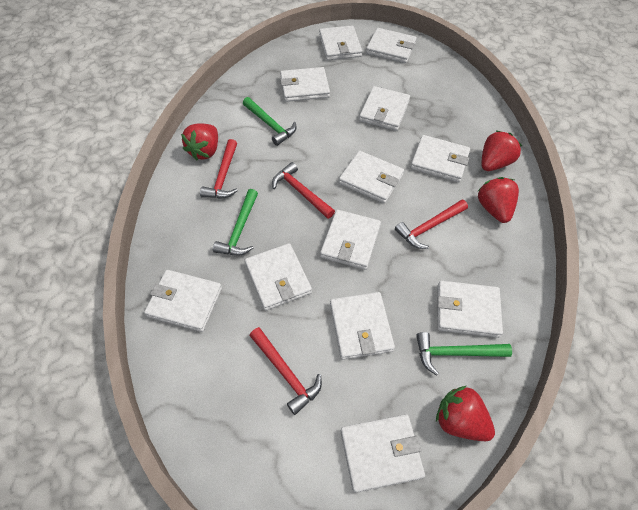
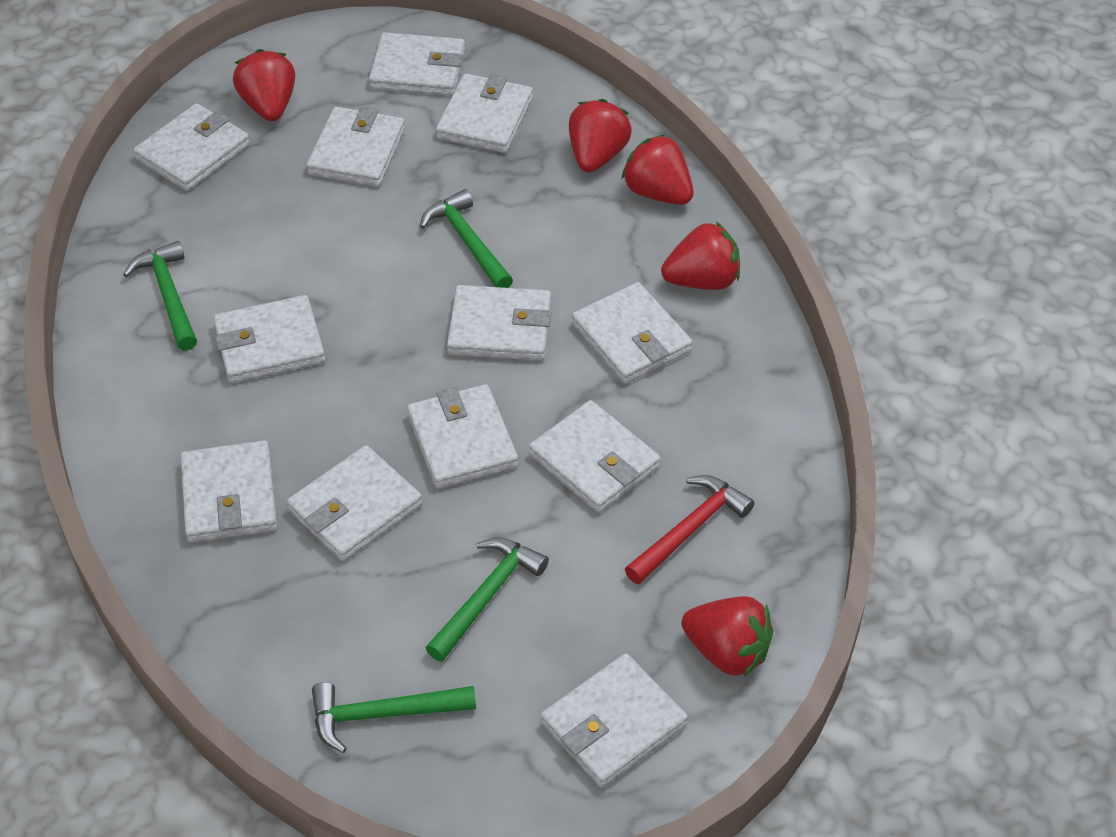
green hammer: 3 -> 4
red hammer: 4 -> 1
red strawberry: 4 -> 5

